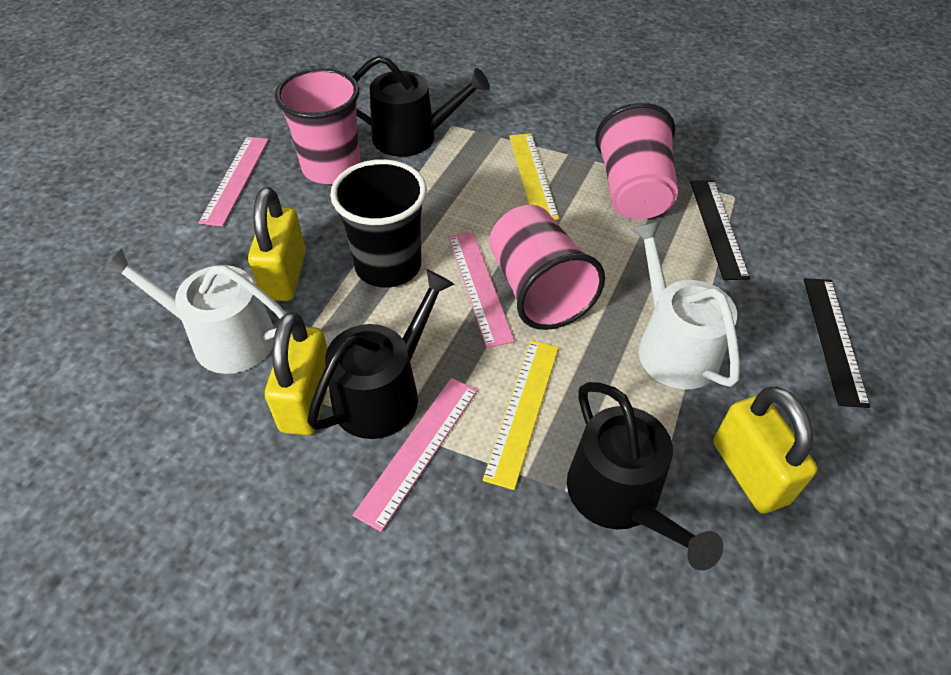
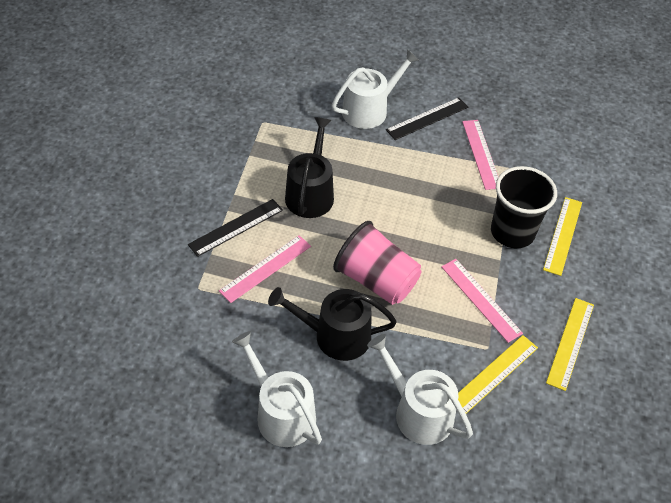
black watering can: 3 -> 2
pink cup: 3 -> 1
white watering can: 2 -> 3
yellow padlock: 3 -> 0
yellow ruler: 2 -> 3

